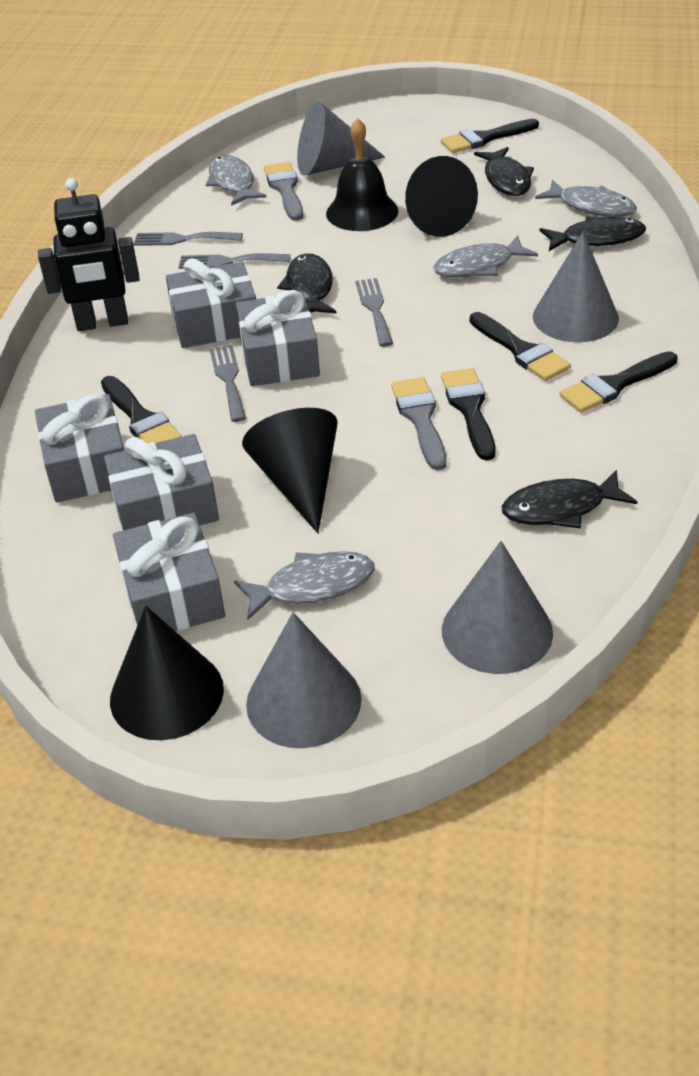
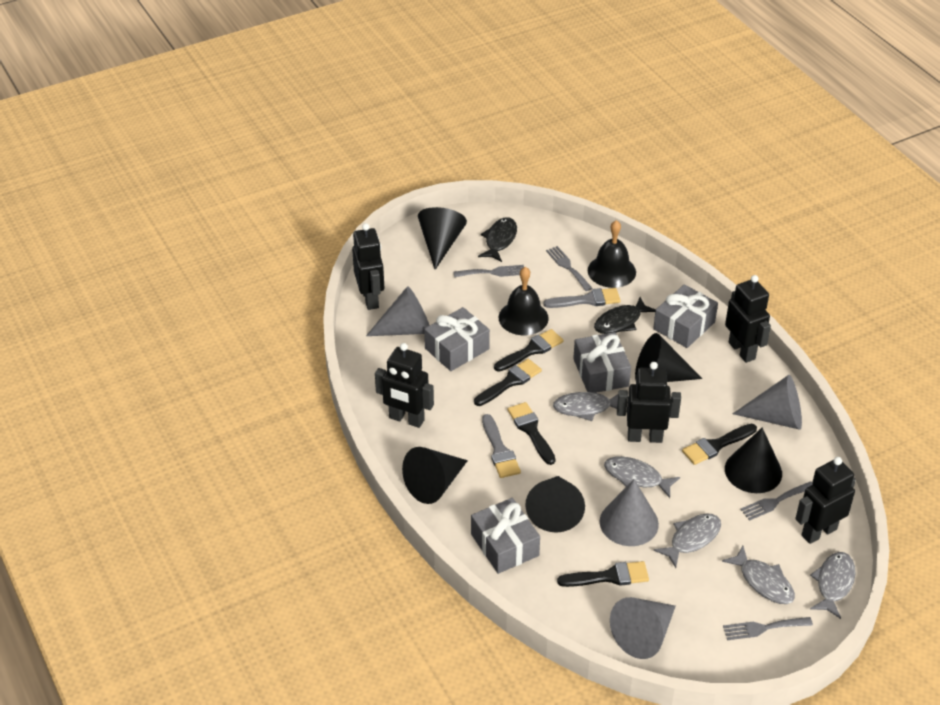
black bell: 1 -> 2
black cone: 3 -> 5
black fish: 4 -> 2
black robot: 1 -> 5
grey fish: 4 -> 5
grey gift: 5 -> 4

